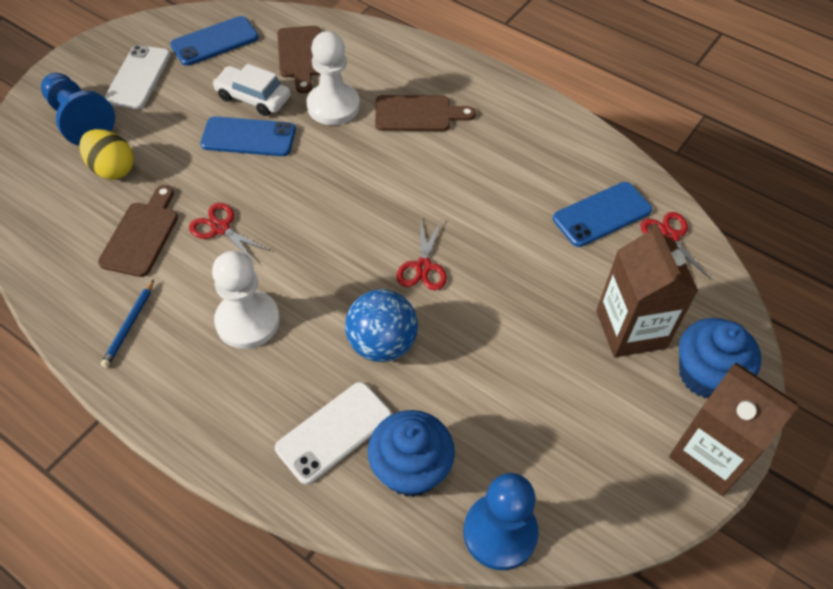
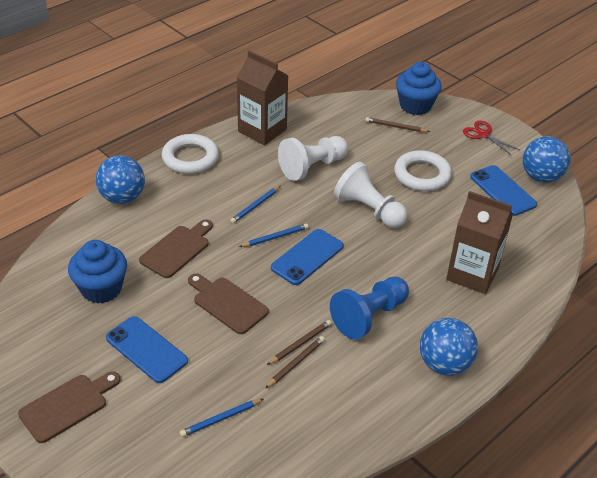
blue ball: 1 -> 3
blue pawn: 2 -> 1
blue pencil: 1 -> 3
brown pencil: 0 -> 3
red scissors: 3 -> 1
white car: 1 -> 0
white phone: 2 -> 0
white ring: 0 -> 2
yellow egg: 1 -> 0

